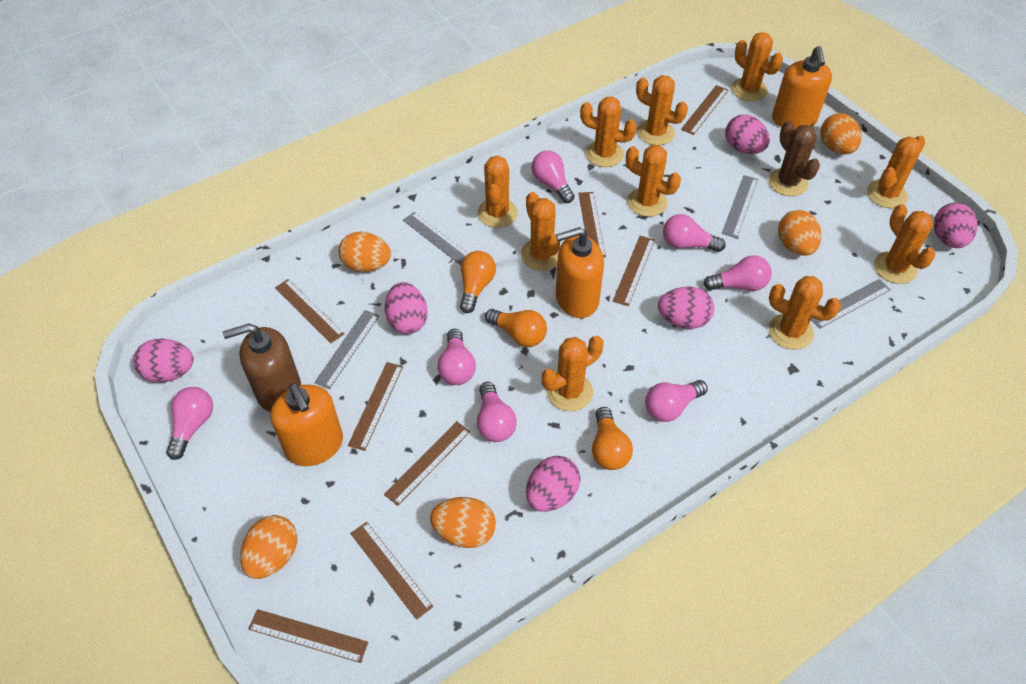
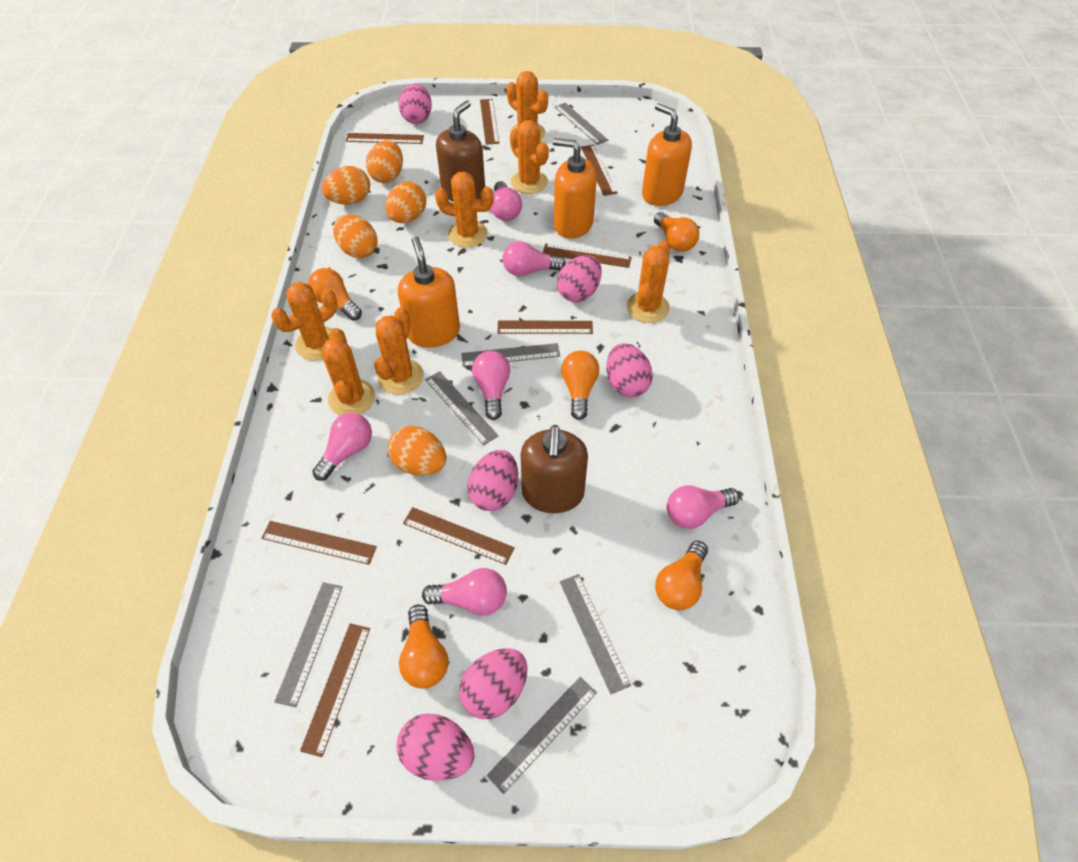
brown cactus: 1 -> 0
brown soap dispenser: 1 -> 2
grey ruler: 4 -> 6
orange cactus: 10 -> 7
orange light bulb: 3 -> 5
pink light bulb: 7 -> 6

